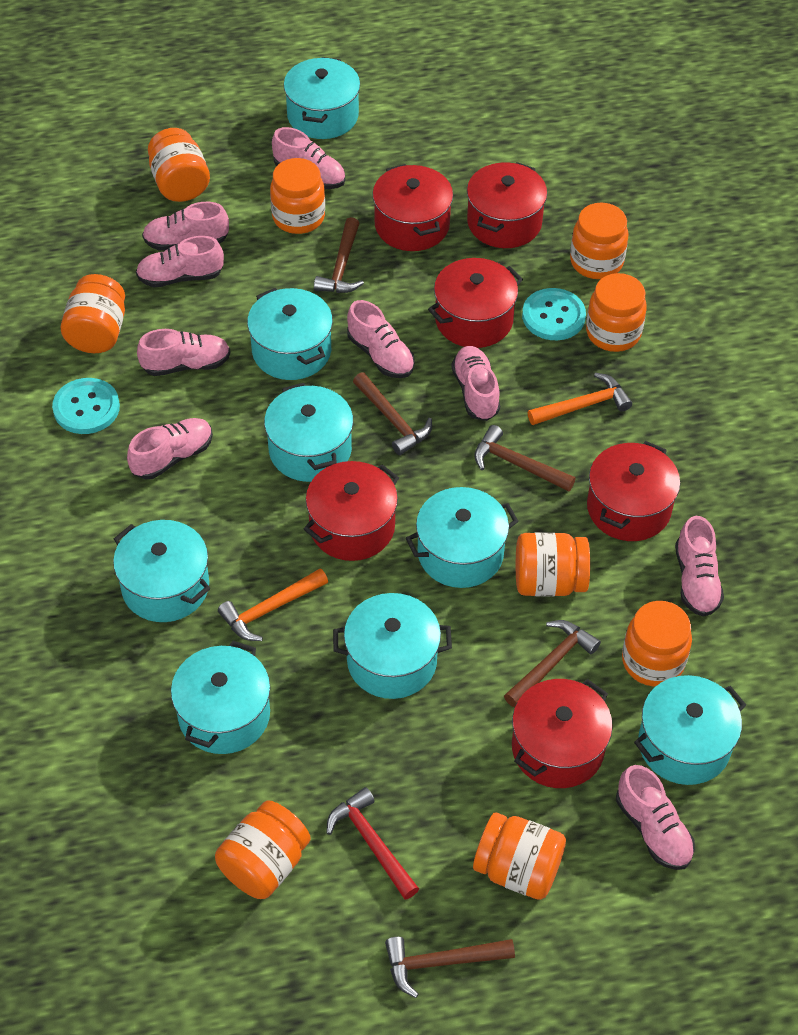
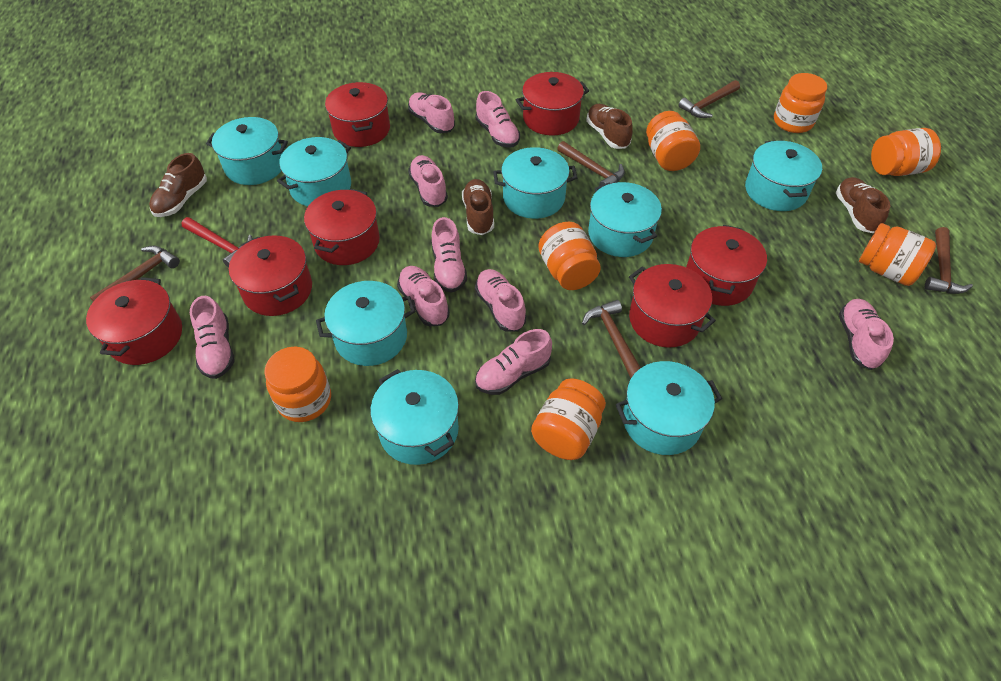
brown shoe: 0 -> 4
orange hammer: 2 -> 0
orange jar: 9 -> 7
red pot: 6 -> 7
turquoise button: 2 -> 0

